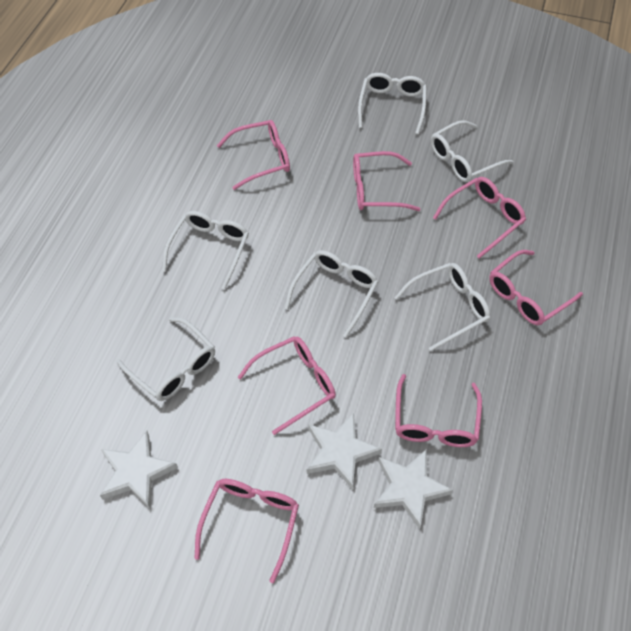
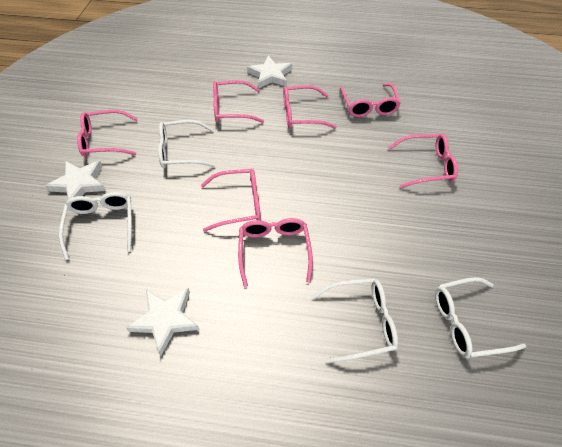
white glasses: 6 -> 4

